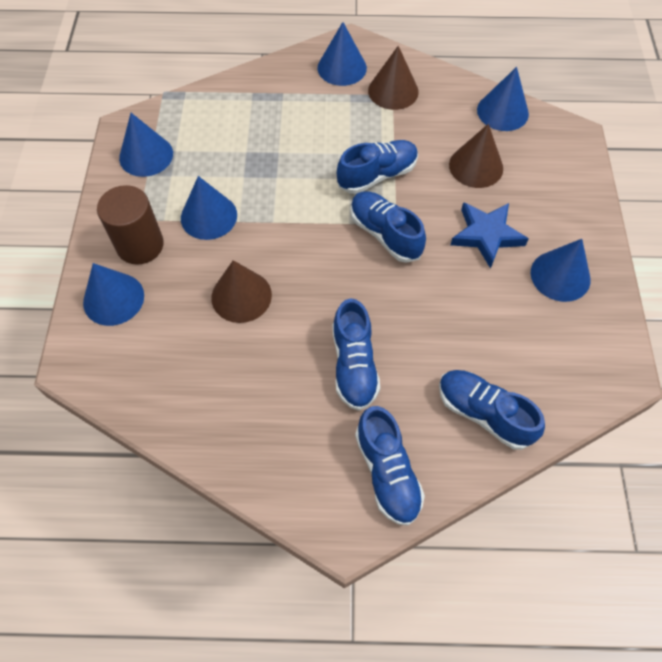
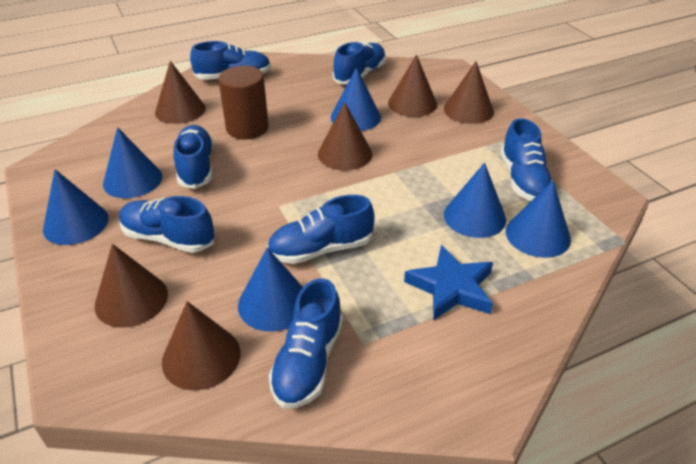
blue shoe: 5 -> 7
brown cone: 3 -> 6

